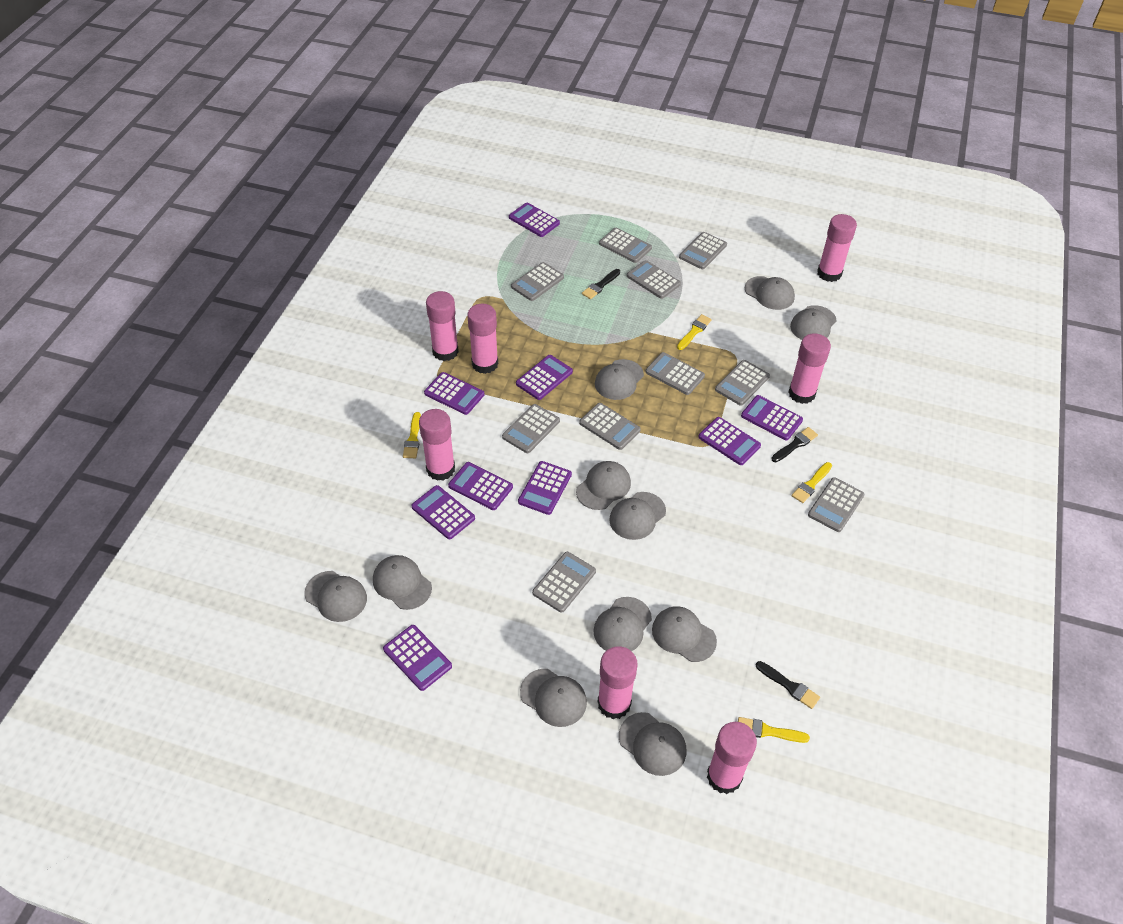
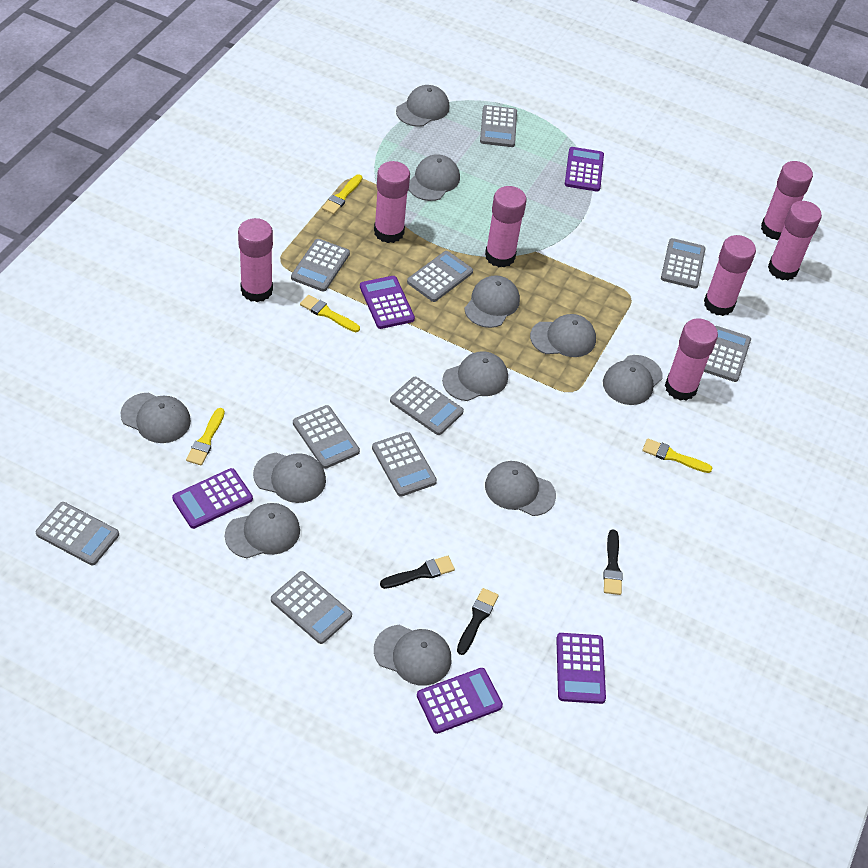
purple calculator: 9 -> 5

